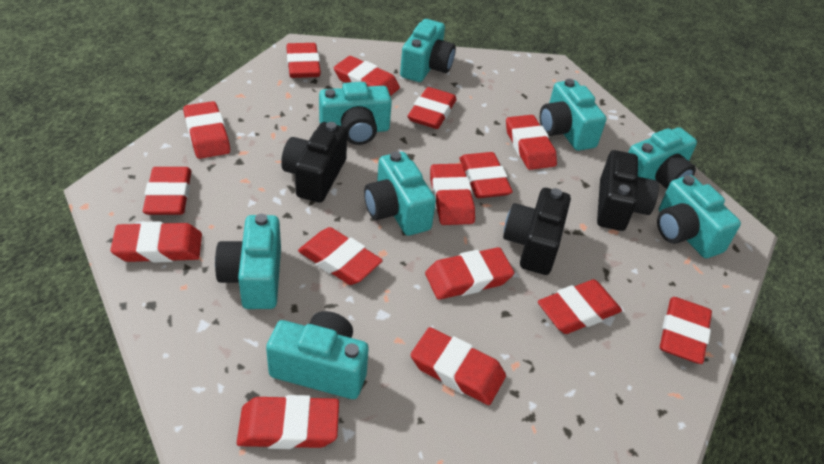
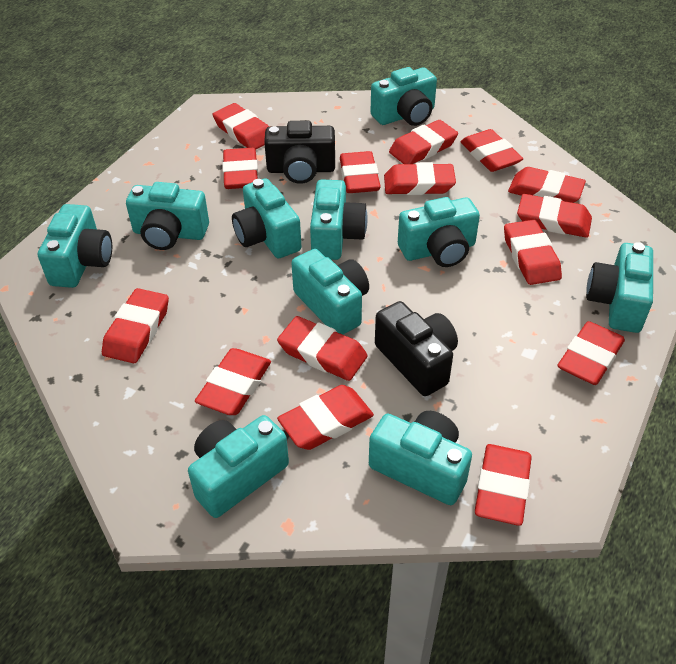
black camera: 3 -> 2
turquoise camera: 8 -> 10

